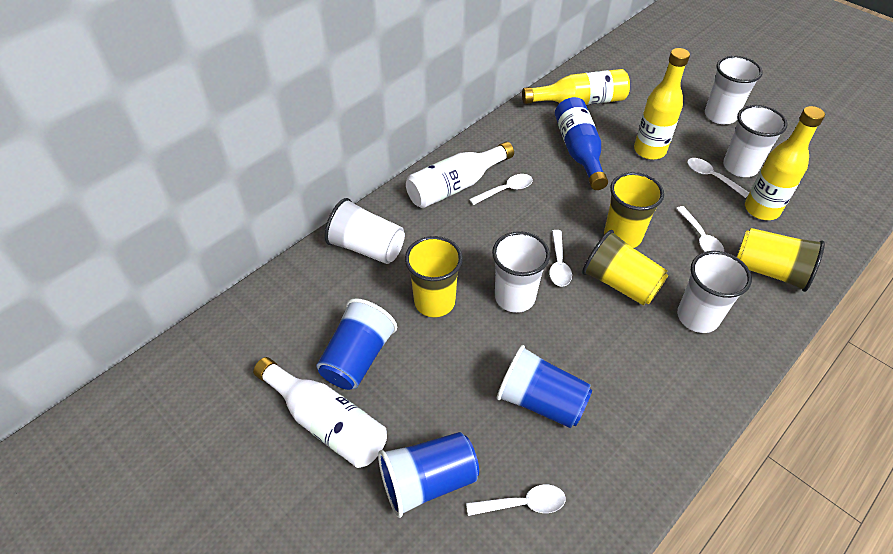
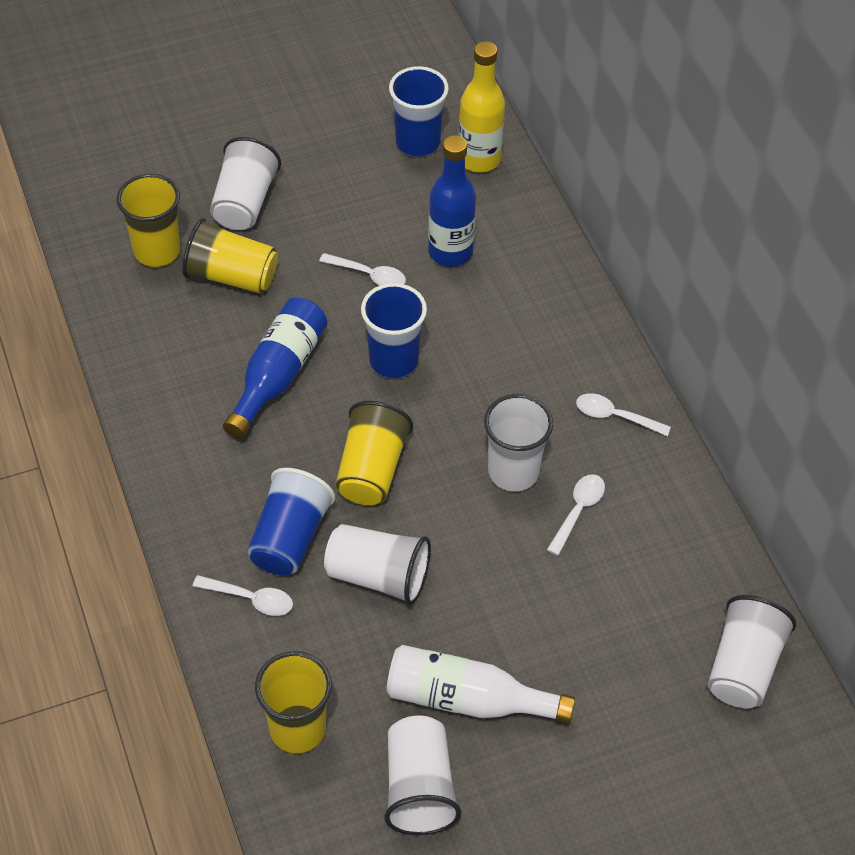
blue bottle: 1 -> 2
white bottle: 2 -> 1
white spoon: 5 -> 4
yellow bottle: 3 -> 1

